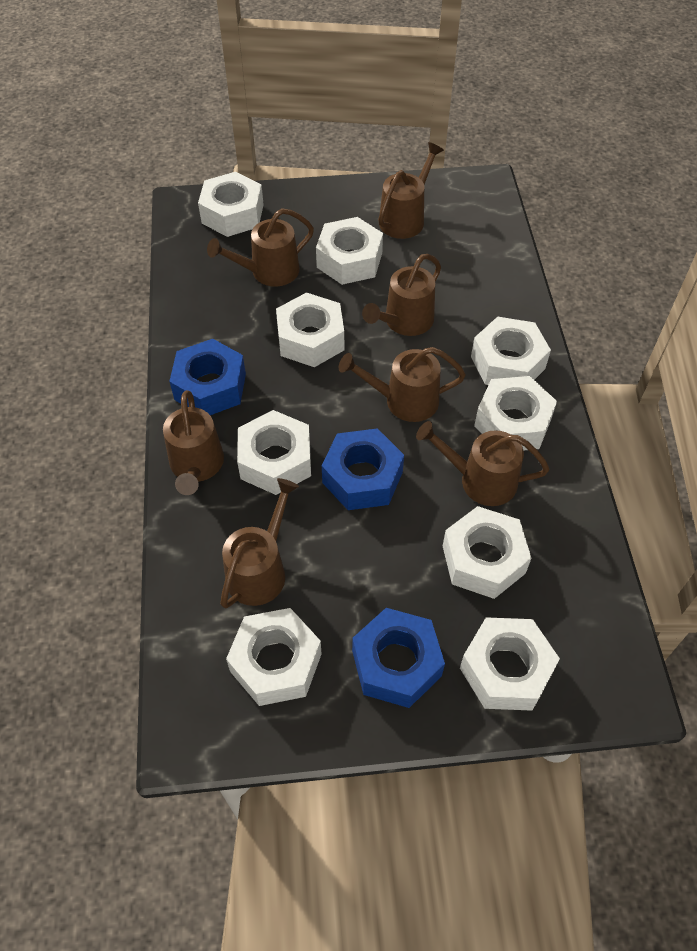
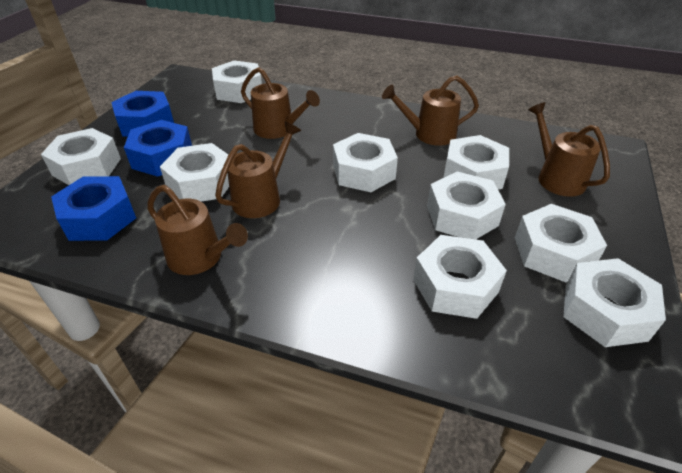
brown watering can: 7 -> 5

